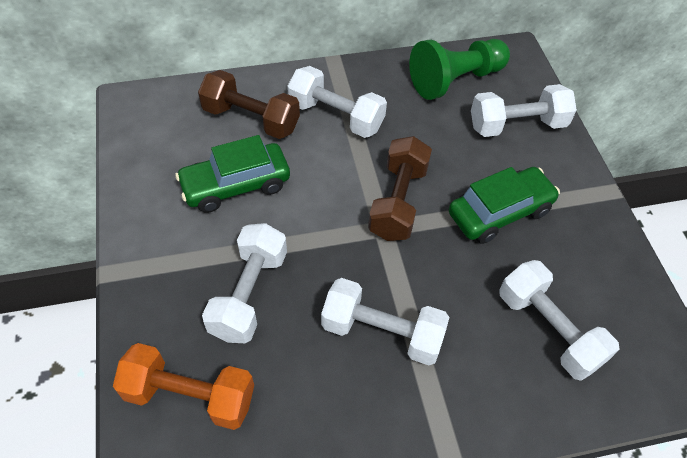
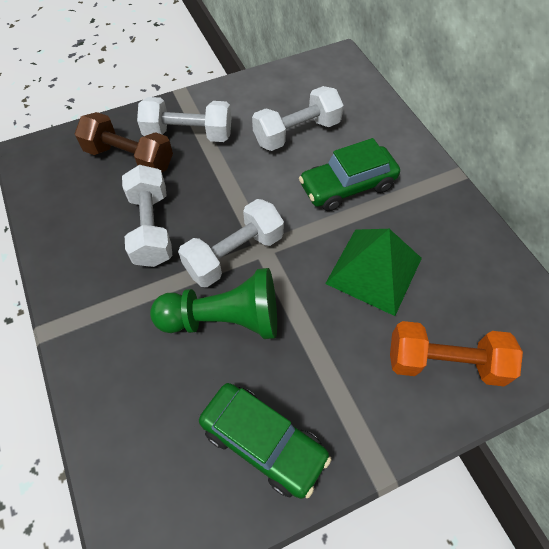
brown dumbbell: 2 -> 1
green pyramid: 0 -> 1
white dumbbell: 5 -> 4

